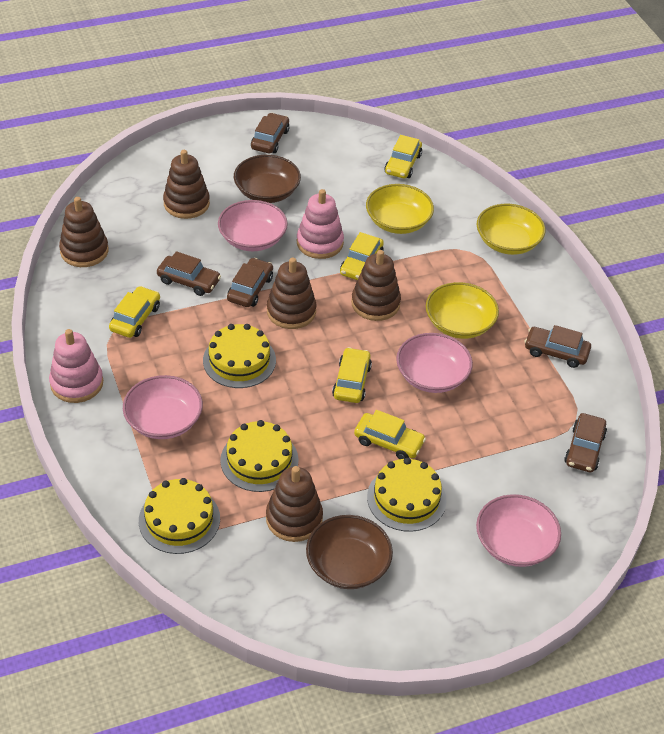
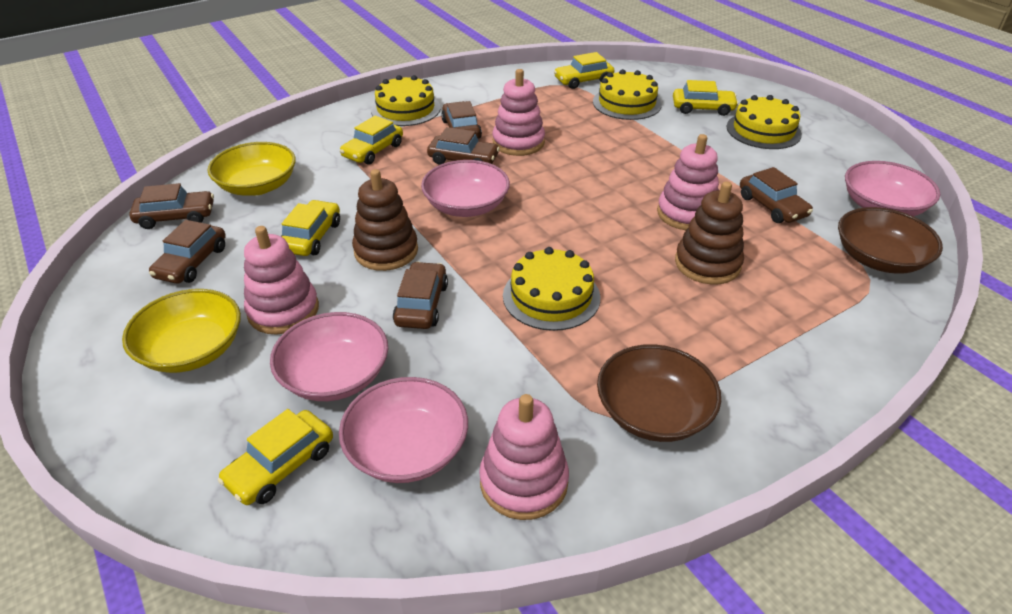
brown car: 5 -> 6
brown stacking toy: 5 -> 2
pink stacking toy: 2 -> 4
yellow bowl: 3 -> 2

